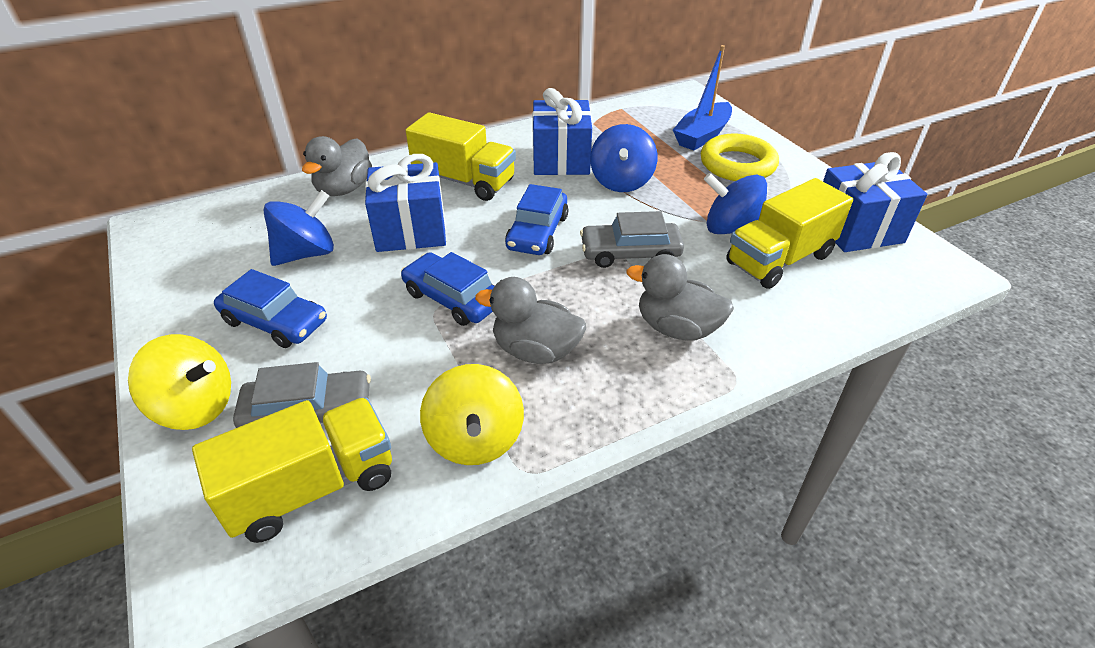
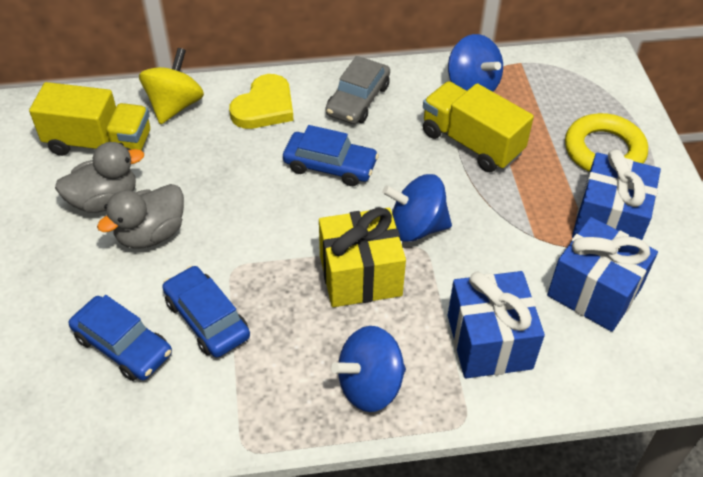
blue boat: 1 -> 0
grey car: 2 -> 1
grey duck: 3 -> 2
yellow gift: 0 -> 1
yellow heart: 0 -> 1
yellow spinning top: 2 -> 1
yellow truck: 3 -> 2

